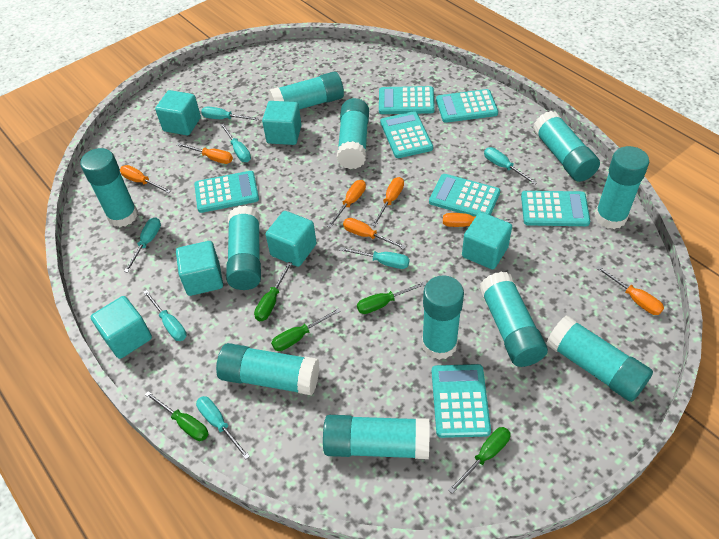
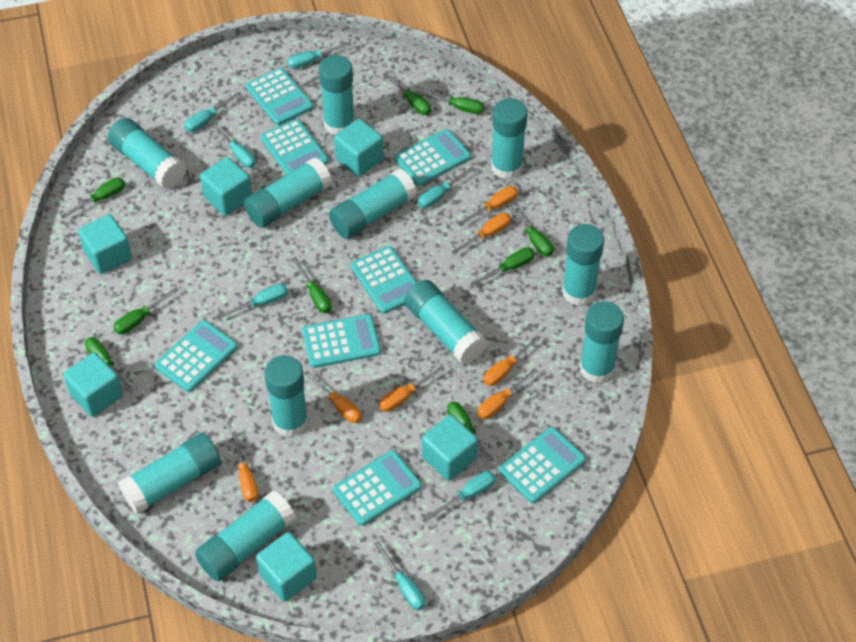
green screwdriver: 5 -> 9
turquoise calculator: 7 -> 8

